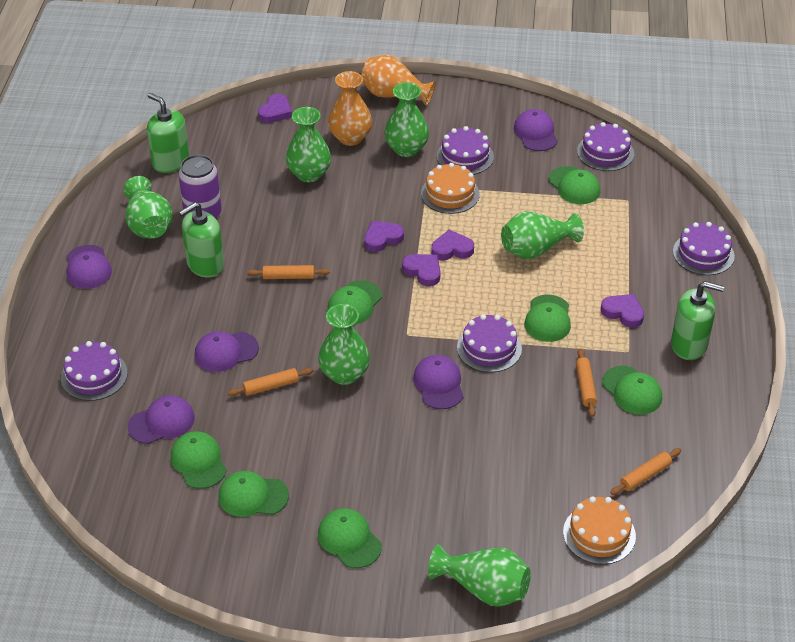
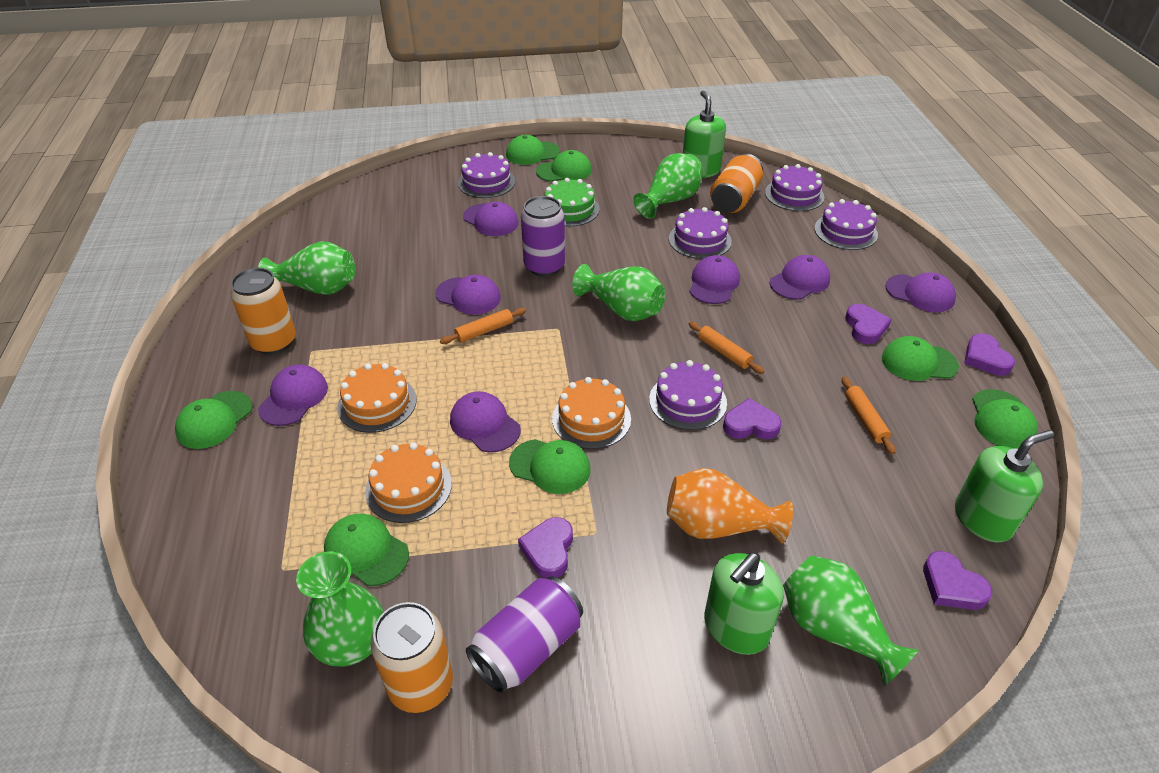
green cake: 0 -> 1
green vase: 6 -> 5
orange cake: 2 -> 3
orange can: 0 -> 3
orange rolling pin: 4 -> 3
orange vase: 2 -> 1
purple can: 1 -> 2
purple cap: 5 -> 7

